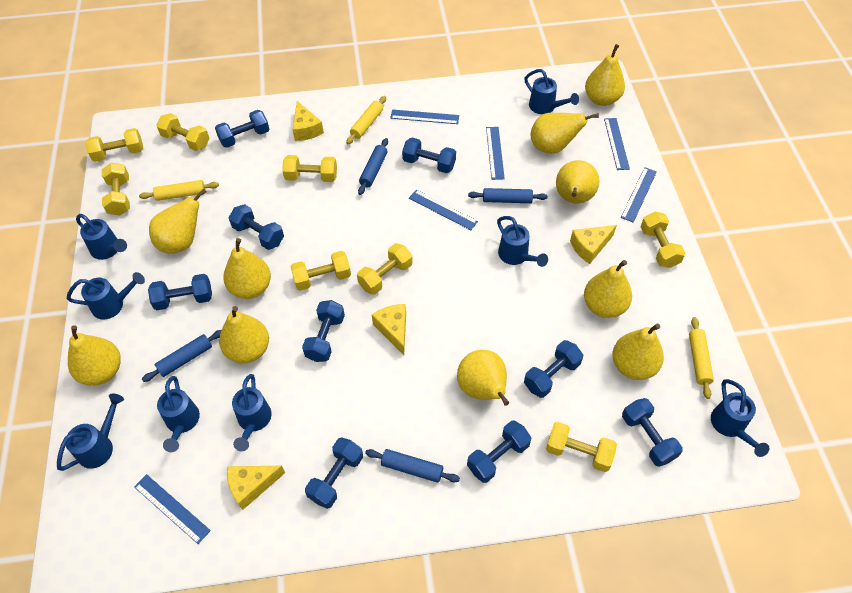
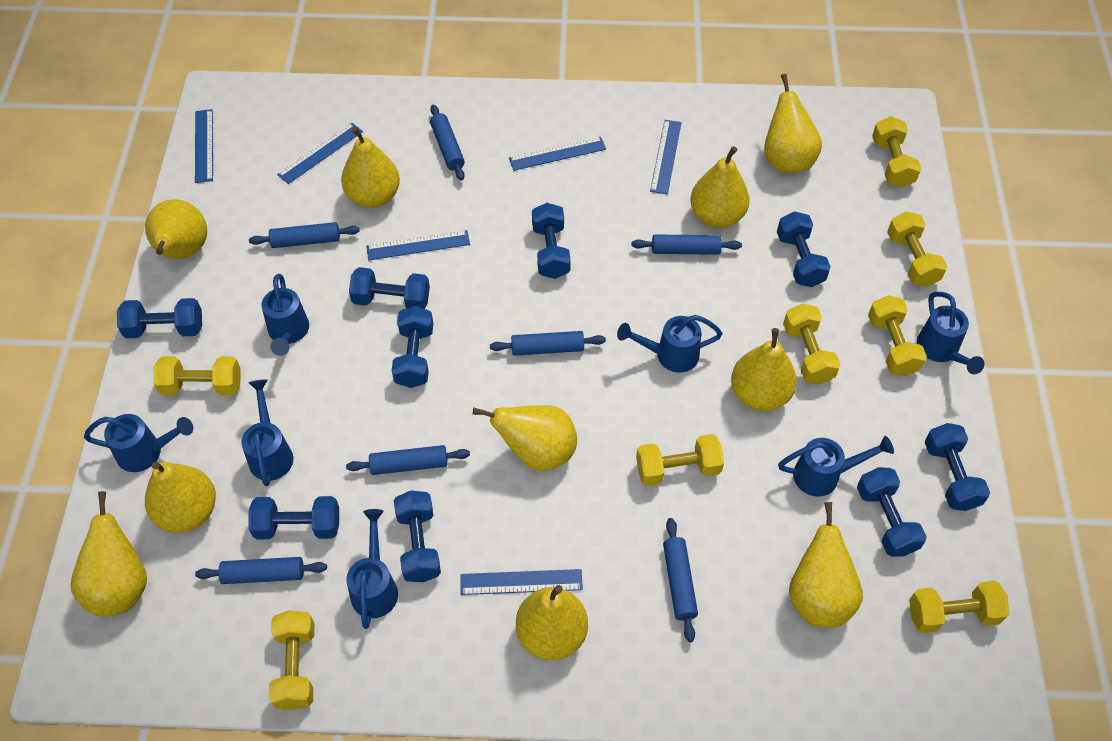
blue rolling pin: 4 -> 7
blue watering can: 8 -> 7
yellow cheese: 4 -> 0
yellow rolling pin: 3 -> 0

